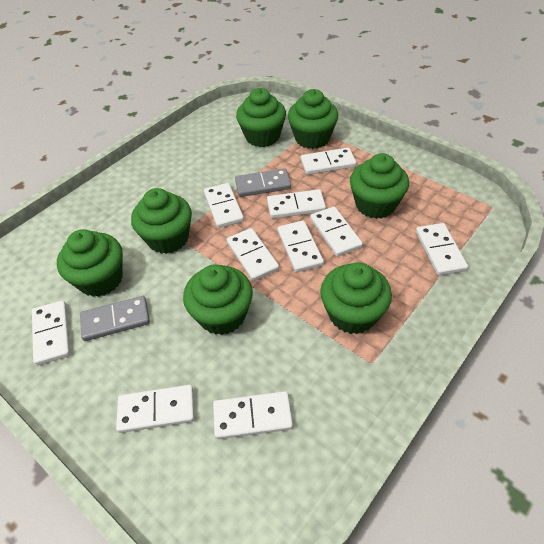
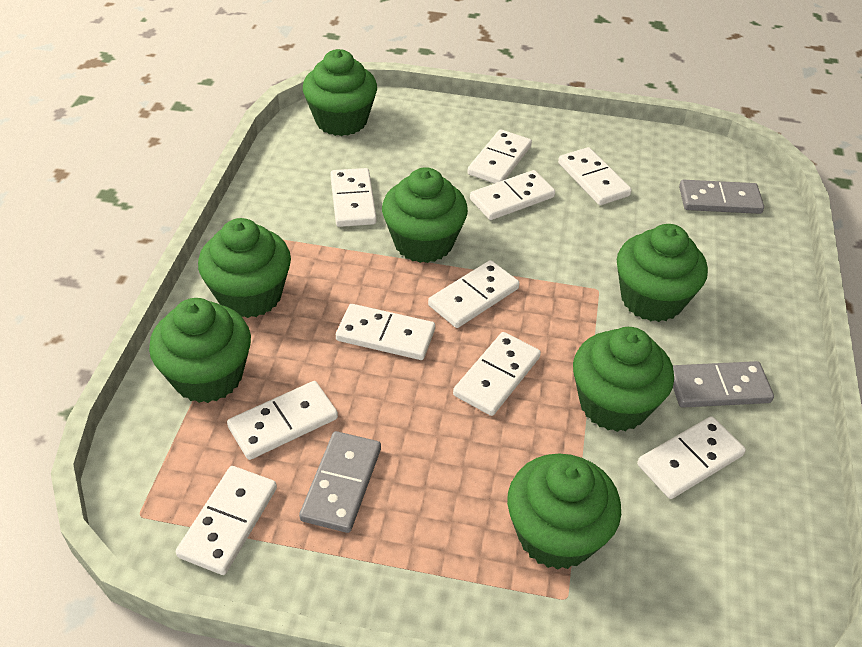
grey domino: 2 -> 3

